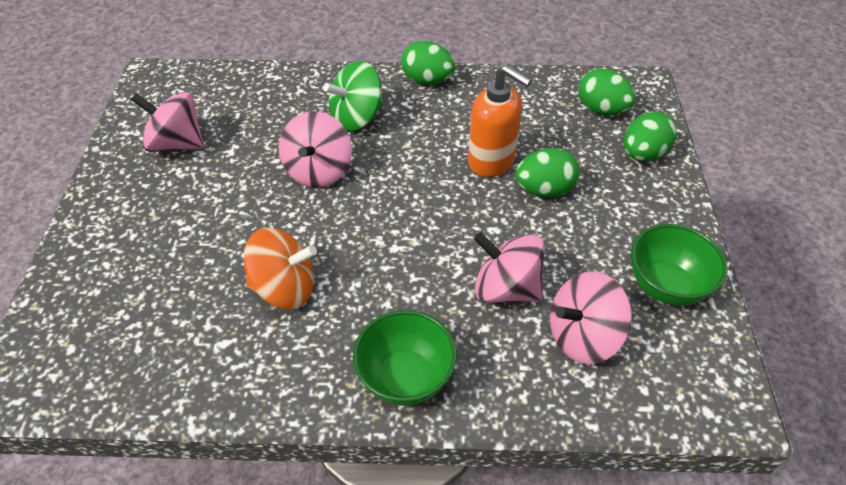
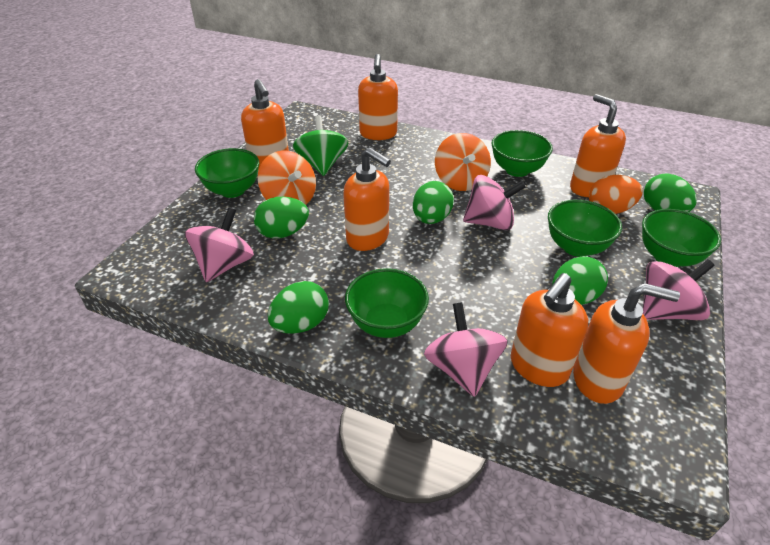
green bowl: 2 -> 5
green egg: 4 -> 5
orange egg: 0 -> 1
orange soap dispenser: 1 -> 6
orange spinning top: 1 -> 2

